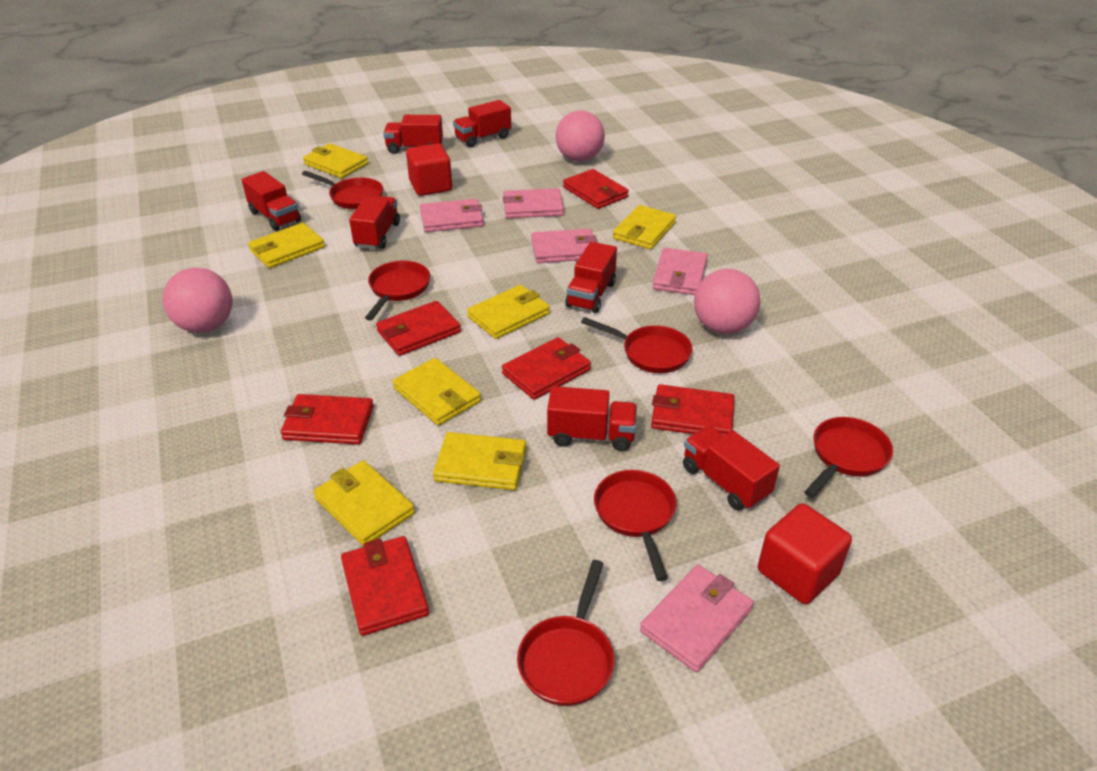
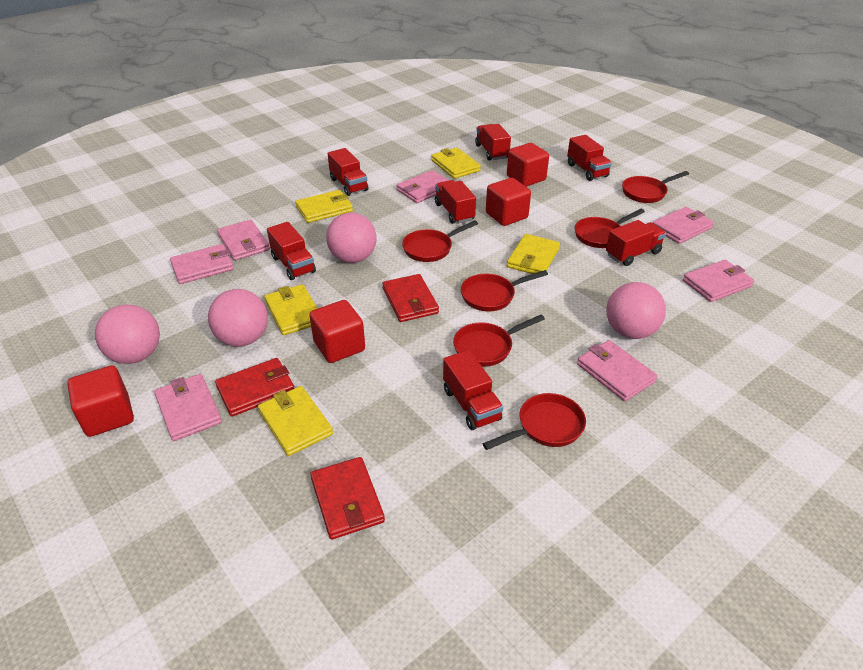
pink ball: 3 -> 4
pink wallet: 5 -> 7
red cube: 2 -> 4
red wallet: 6 -> 3
yellow wallet: 7 -> 5

